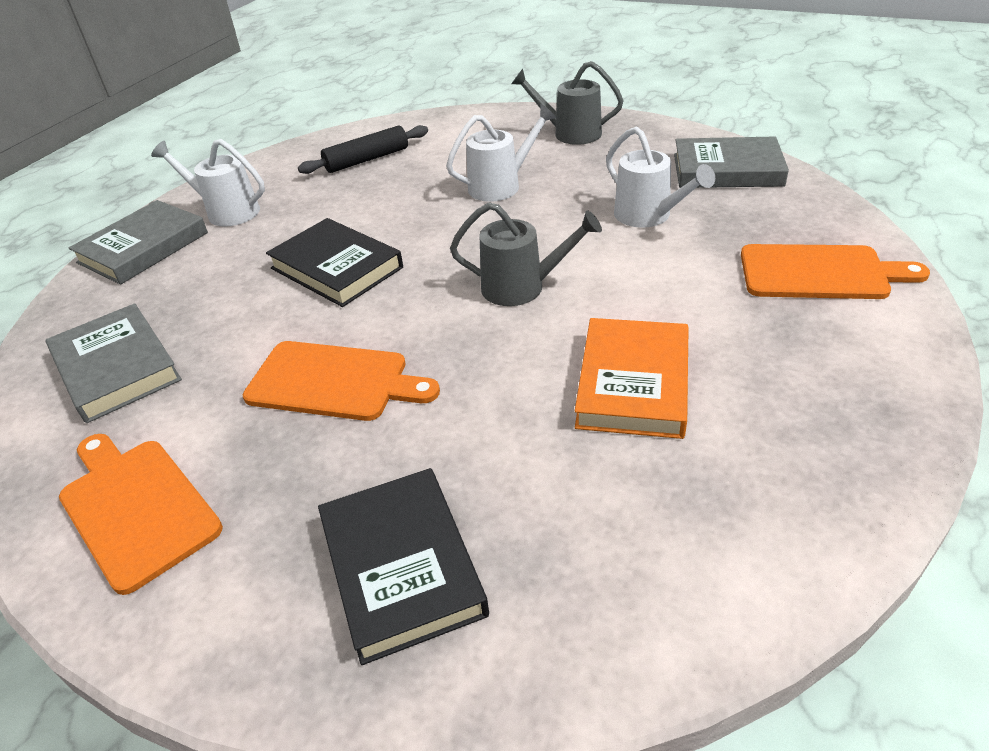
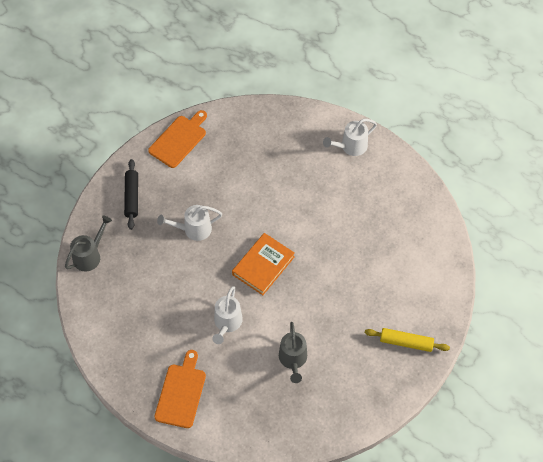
black book: 2 -> 0
grey book: 3 -> 0
orange cutting board: 3 -> 2
yellow rolling pin: 0 -> 1

